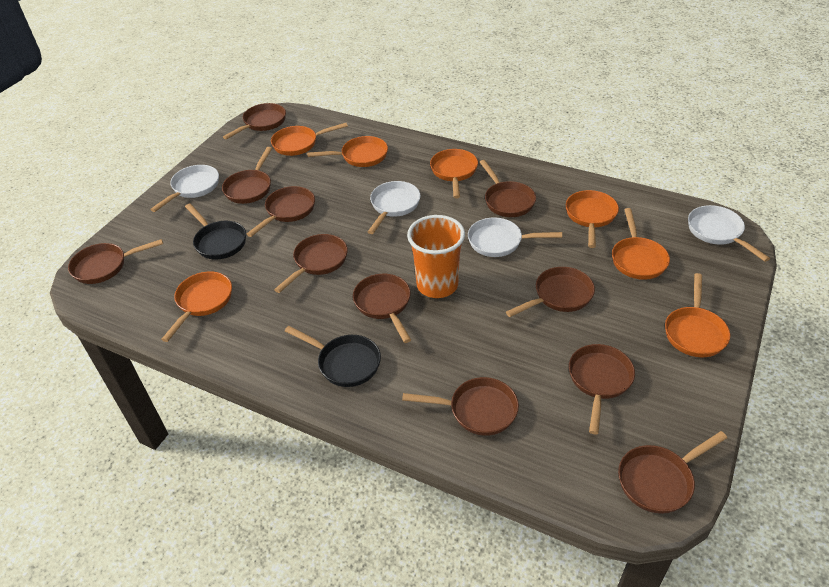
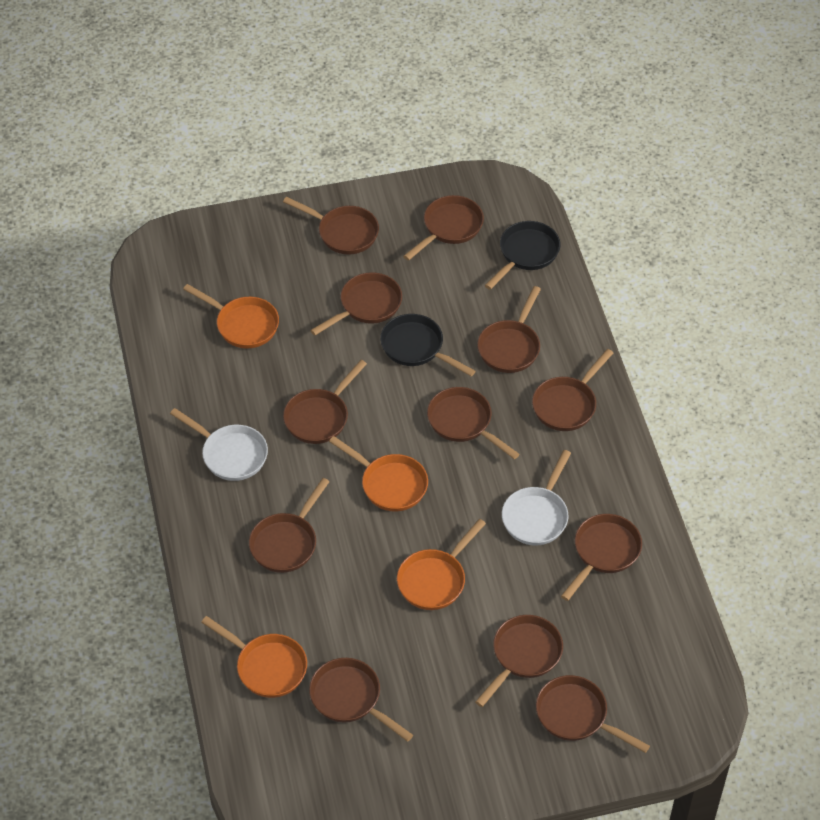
brown pan: 11 -> 12
orange cup: 1 -> 0
orange pan: 7 -> 4
white pan: 4 -> 2

